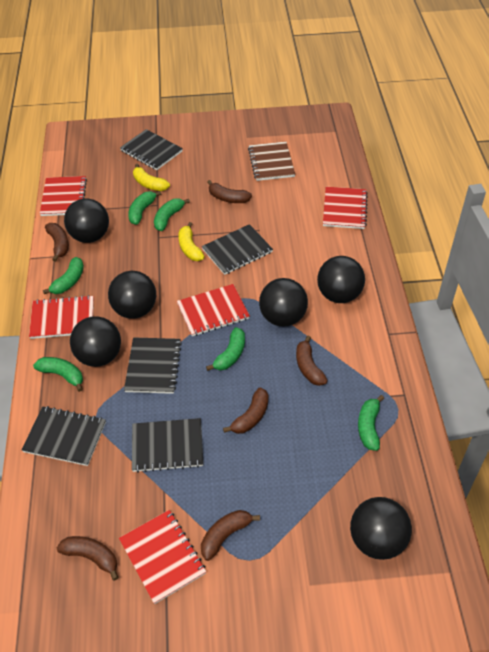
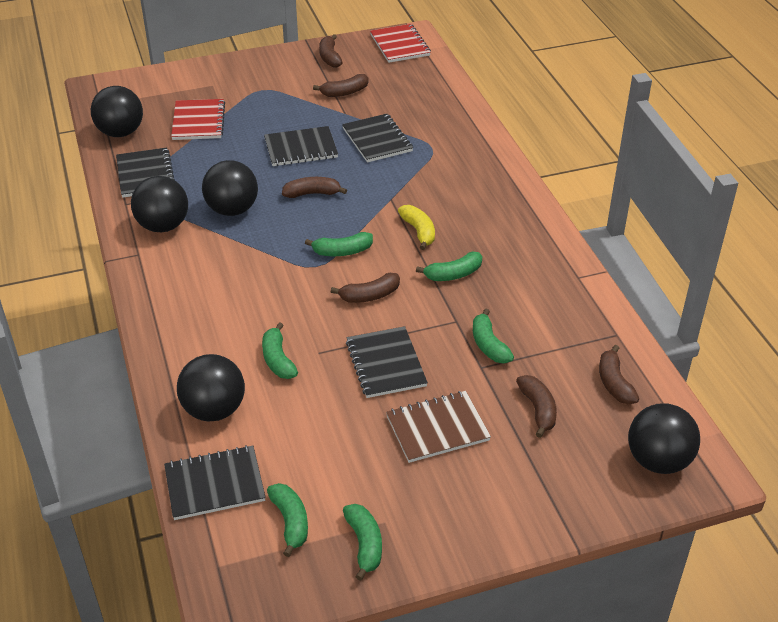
black ball: 6 -> 5
red notebook: 5 -> 2
yellow banana: 2 -> 1

